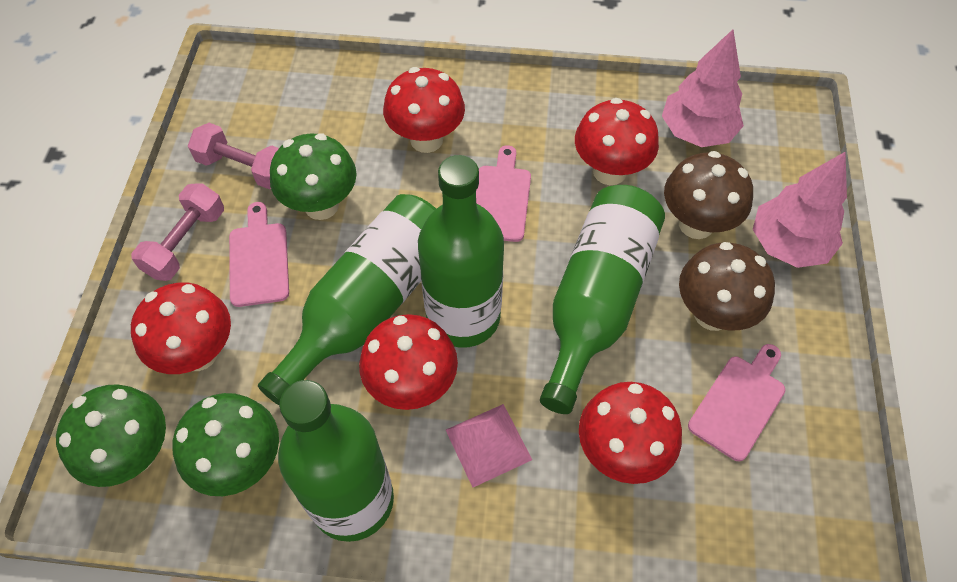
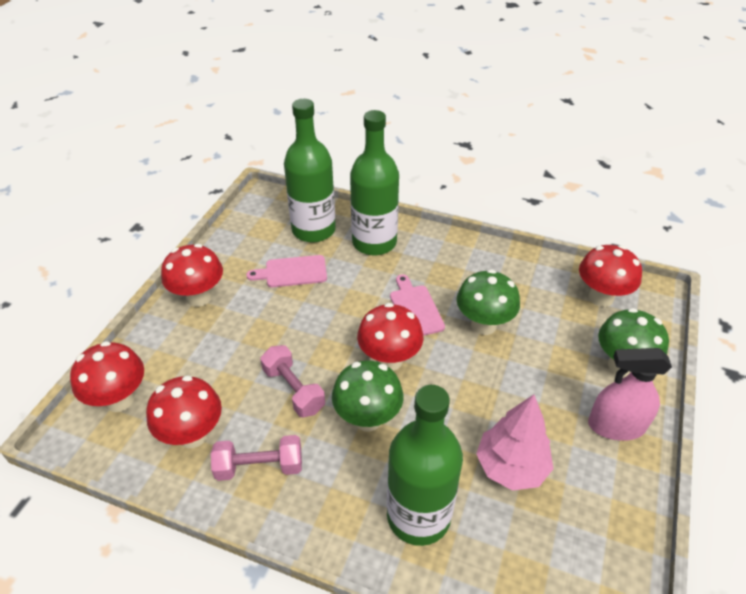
brown mushroom: 2 -> 0
green bottle: 4 -> 3
pink cutting board: 3 -> 2
pink pyramid: 1 -> 0
pink spray bottle: 0 -> 1
pink tree: 2 -> 1

